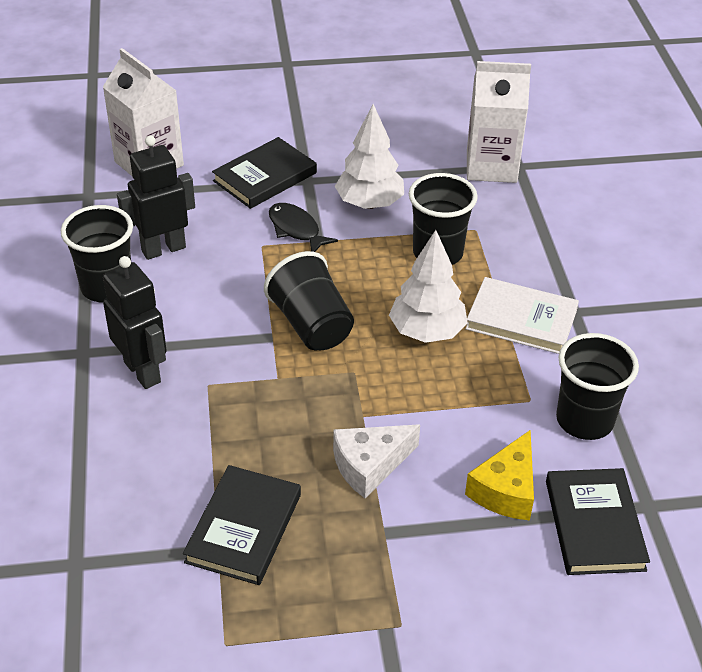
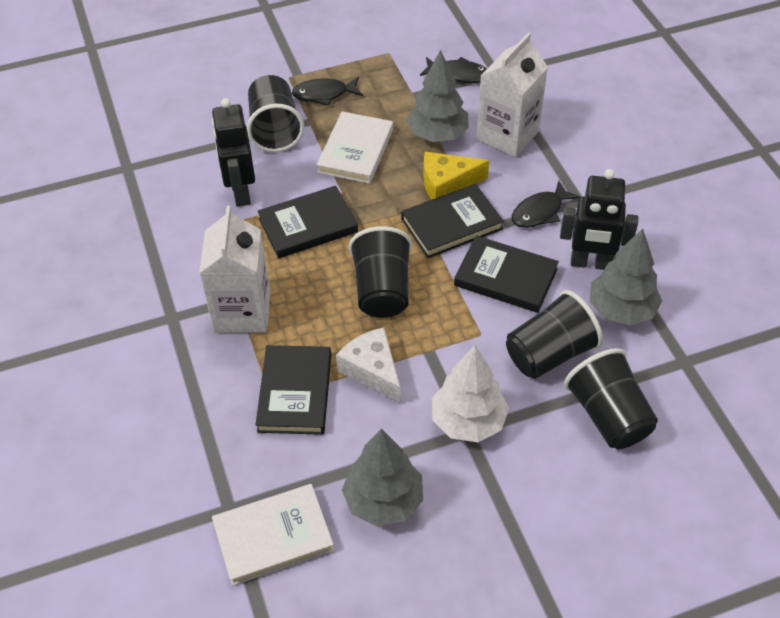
black book: 3 -> 4
black fish: 1 -> 3
grey tree: 0 -> 3
white book: 1 -> 2
white tree: 2 -> 1

